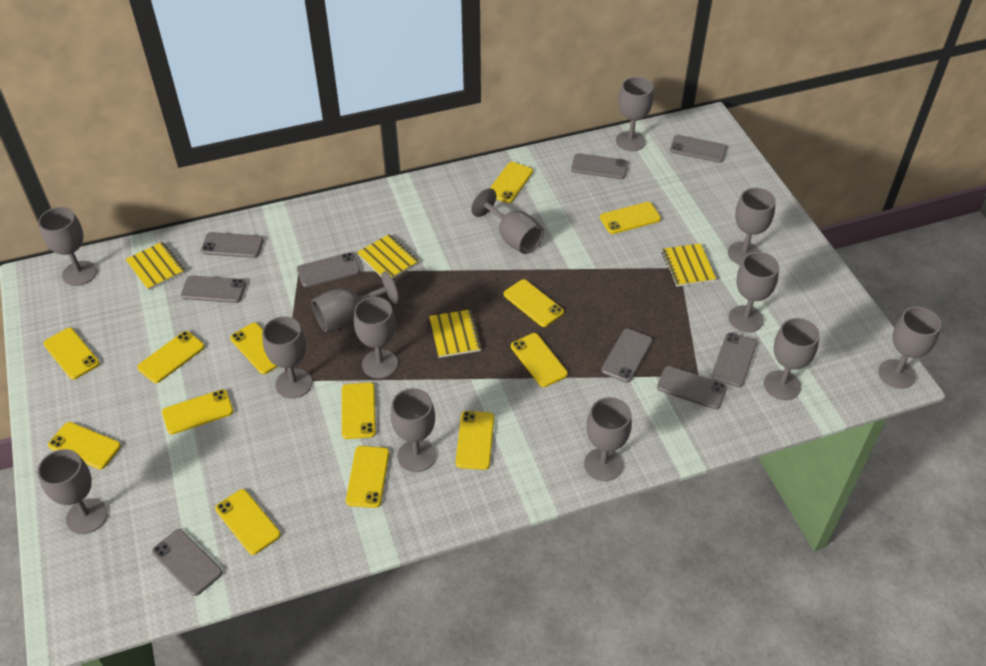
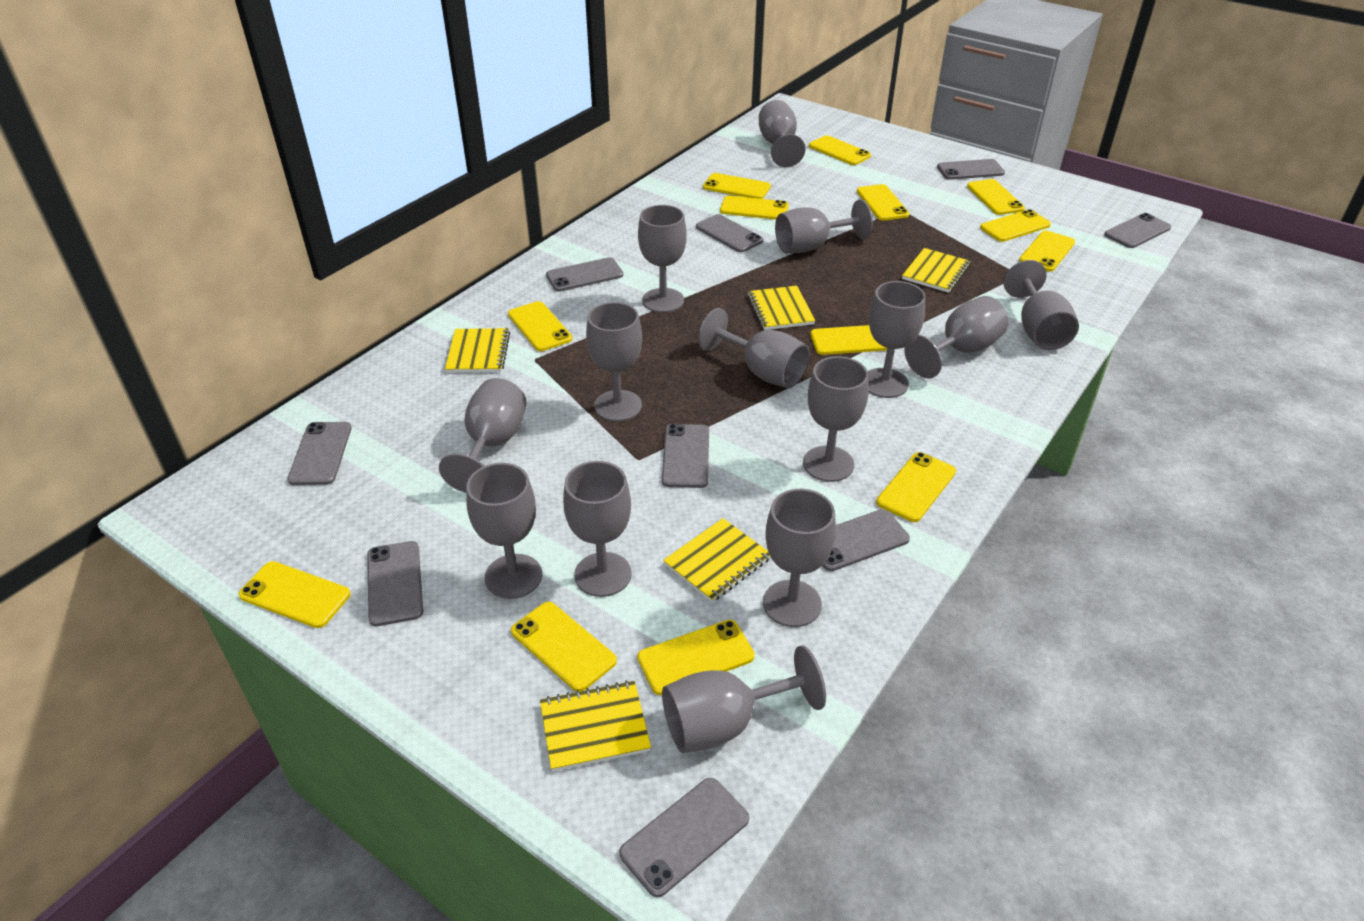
grey goblet: 13 -> 14
yellow notebook: 4 -> 5

